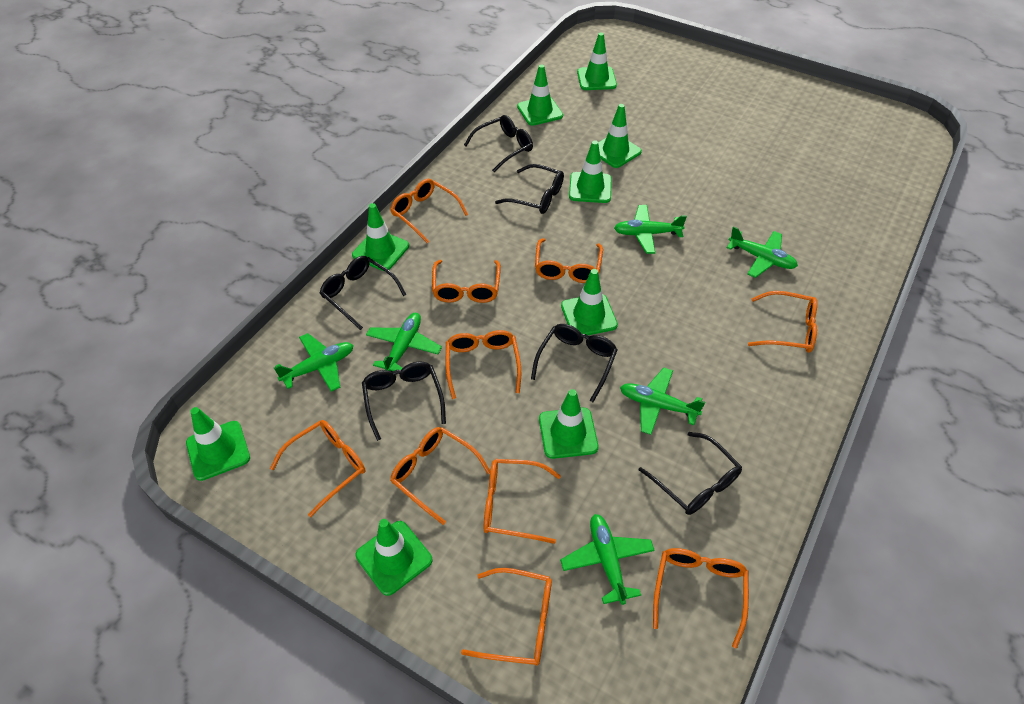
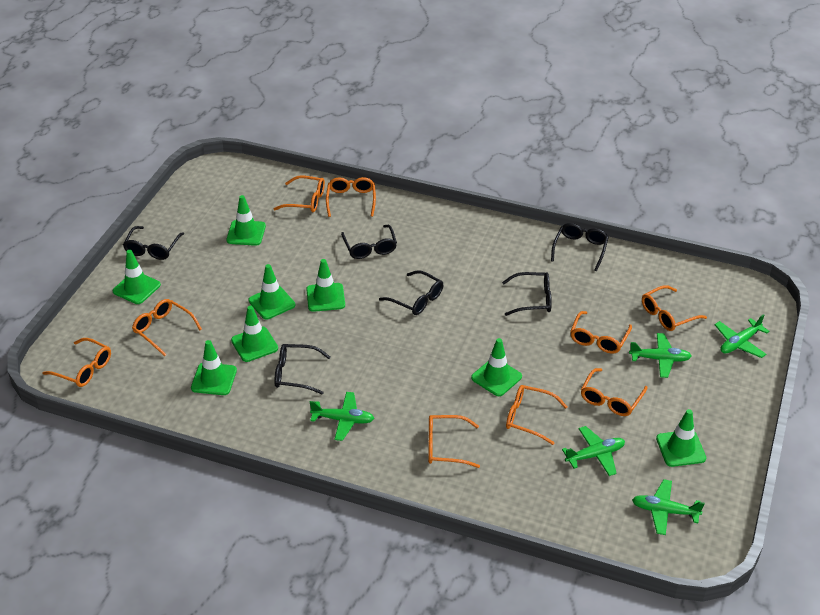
green plane: 6 -> 5
green traffic cone: 9 -> 8
orange glasses: 10 -> 9

